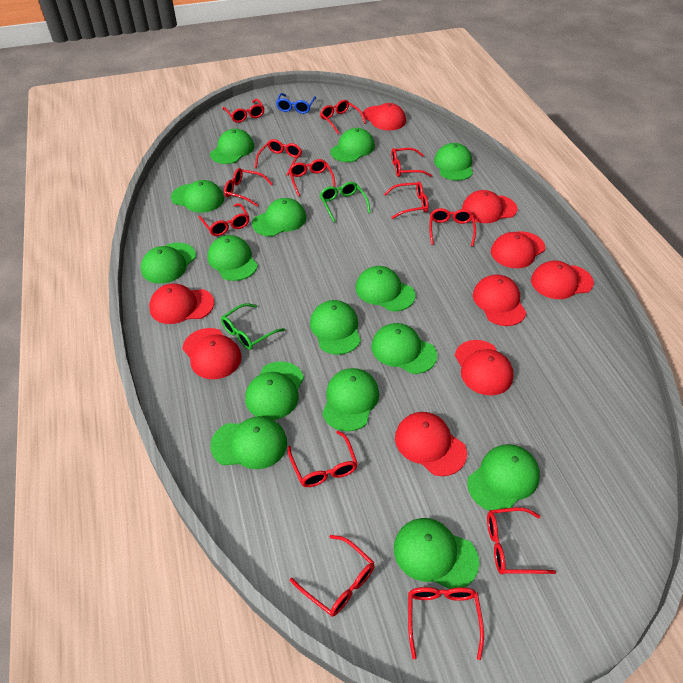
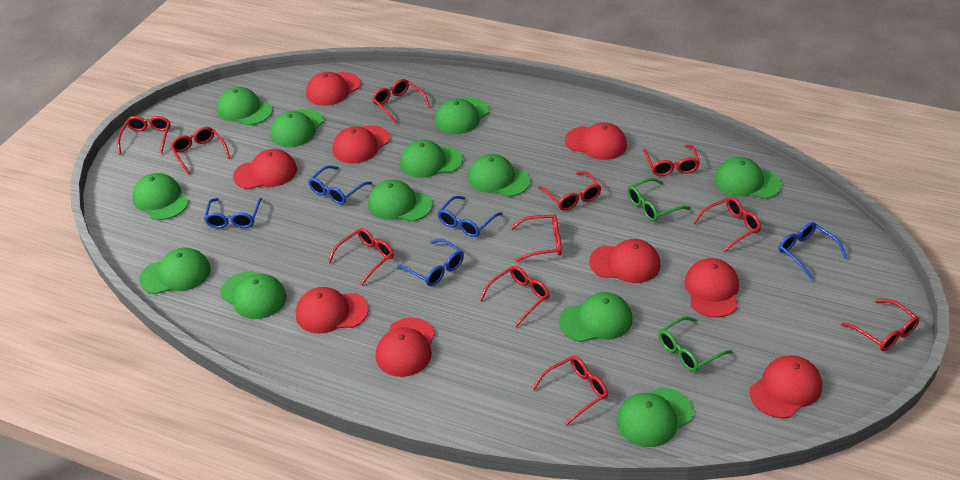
blue glasses: 1 -> 5
green cap: 15 -> 12
red glasses: 13 -> 11

